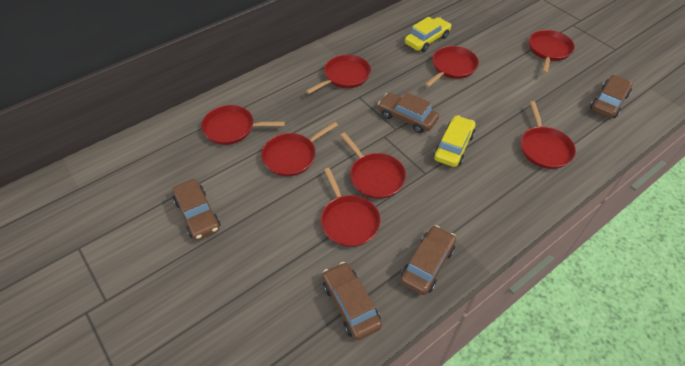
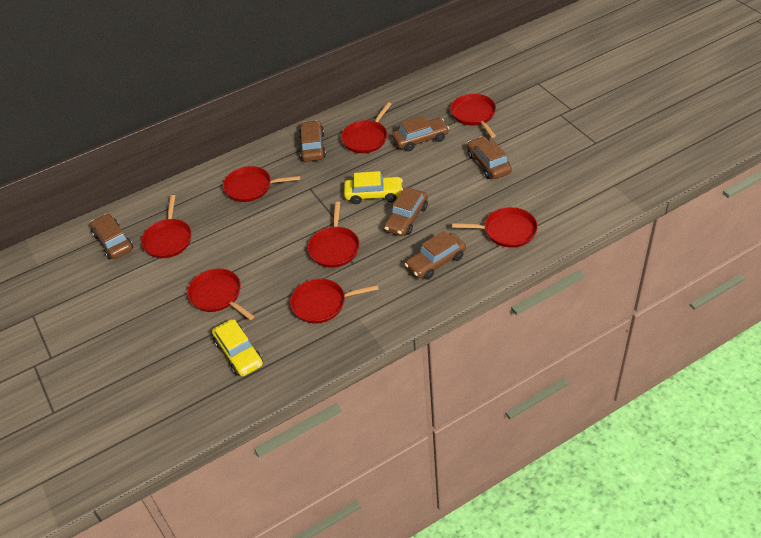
brown car: 5 -> 6

